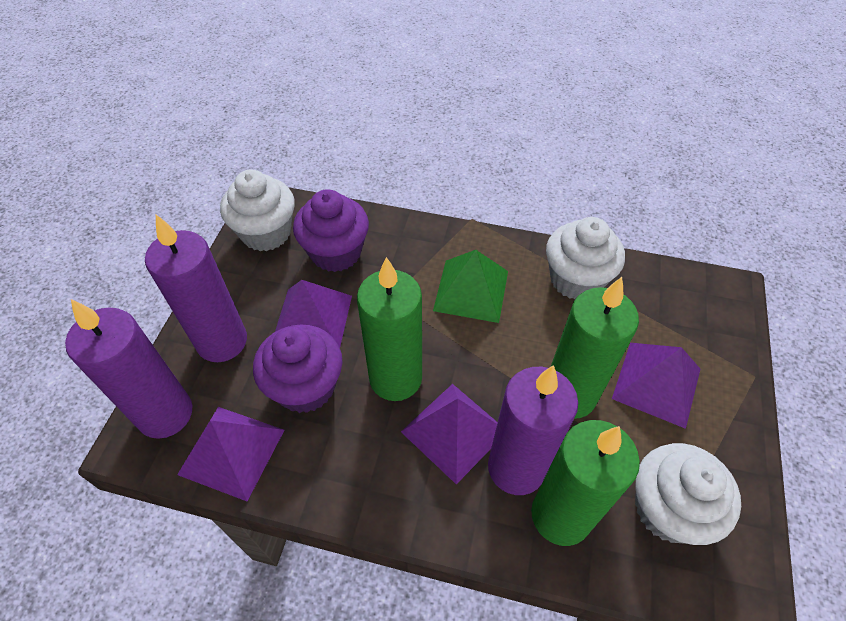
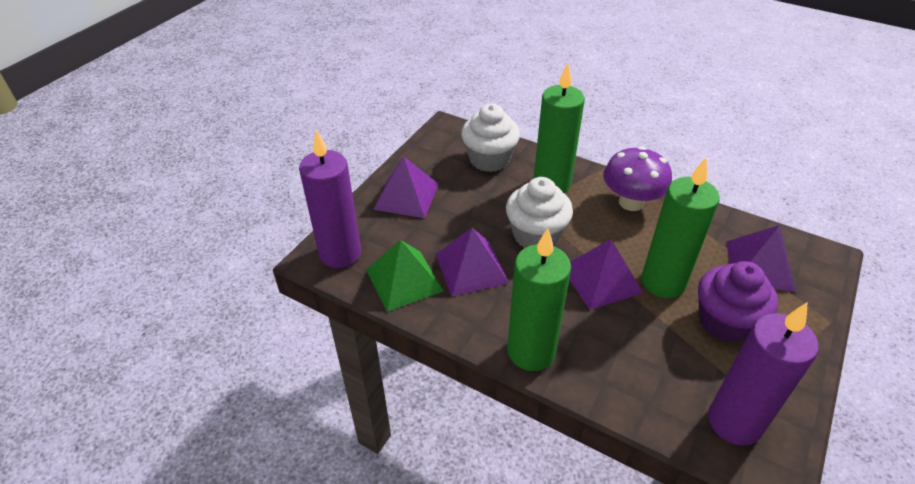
purple candle: 3 -> 2
purple cupcake: 2 -> 1
purple mushroom: 0 -> 1
white cupcake: 3 -> 2

